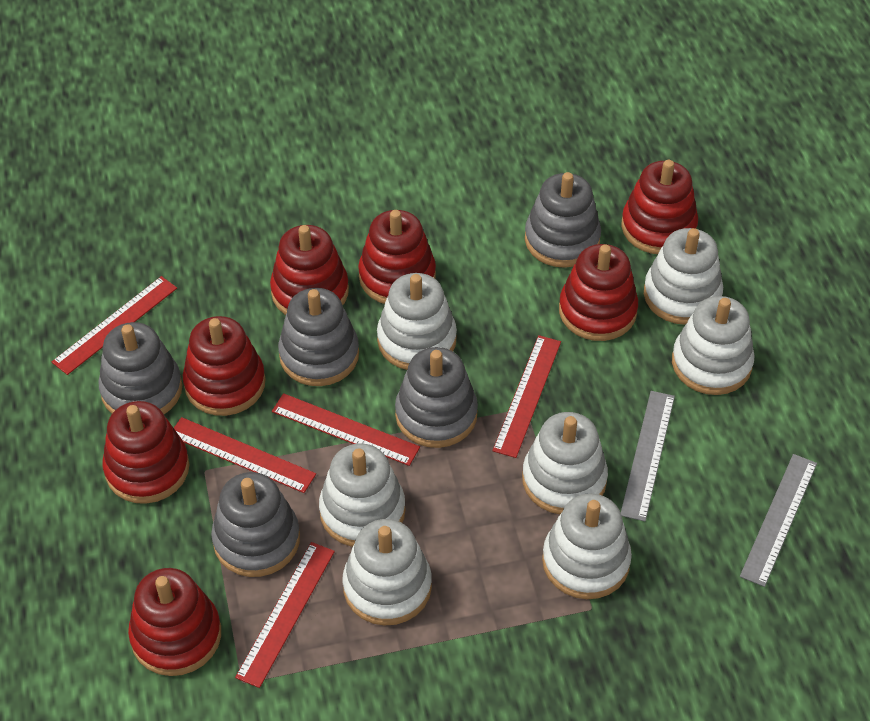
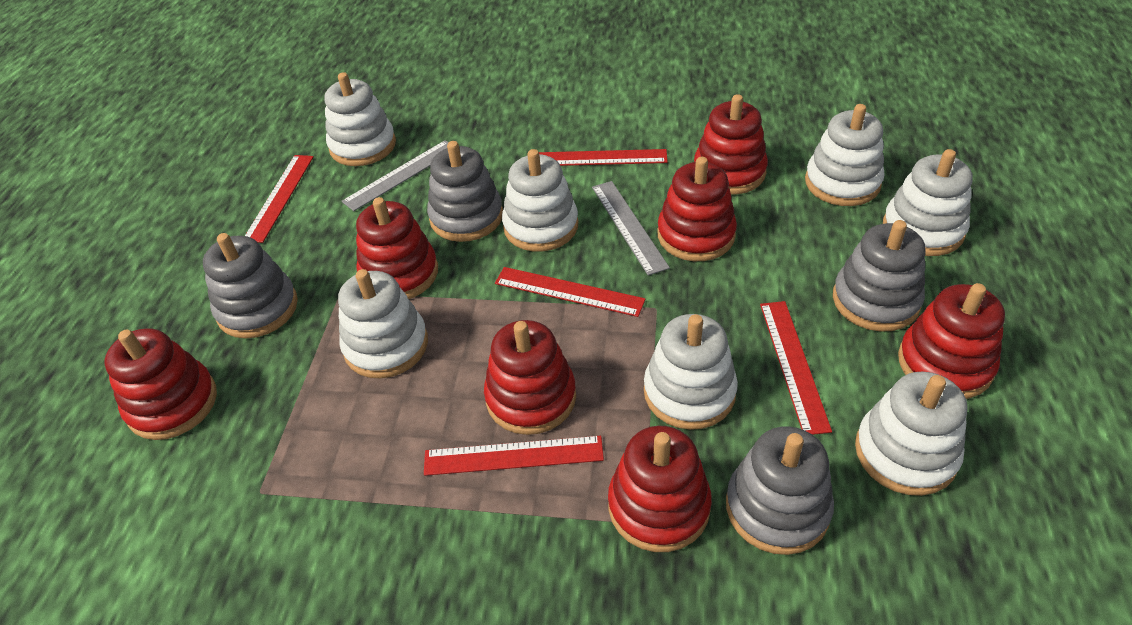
grey stacking toy: 5 -> 4

